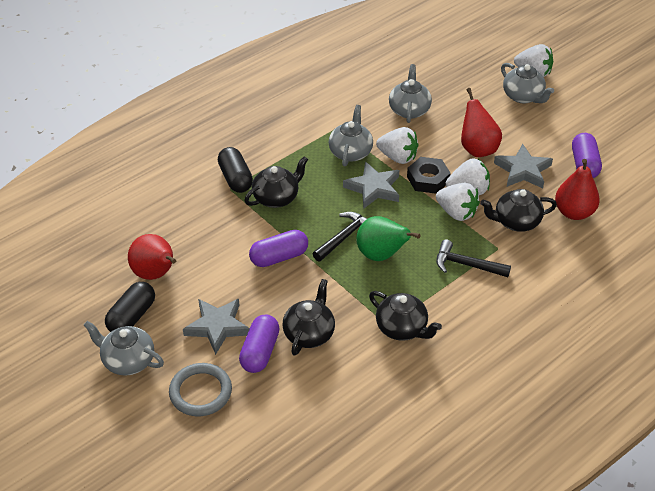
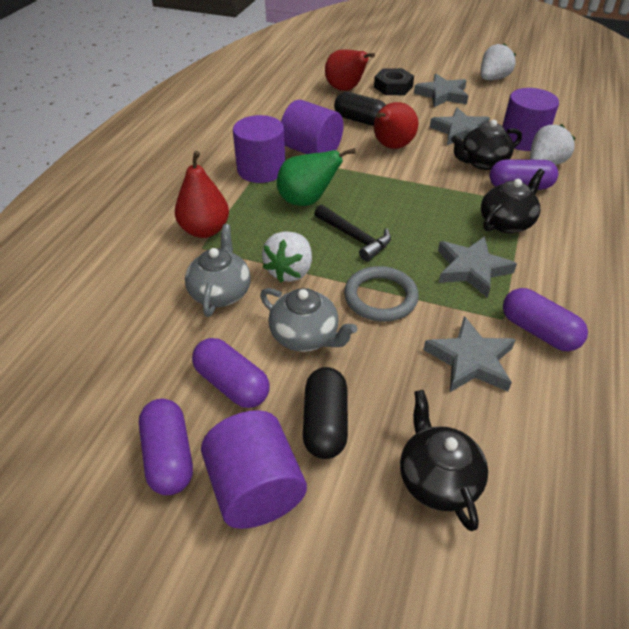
black hammer: 2 -> 1
black teapot: 4 -> 3
grey star: 3 -> 4
grey teapot: 4 -> 2
purple capsule: 3 -> 4
purple cylinder: 0 -> 4
white strawberry: 4 -> 3

